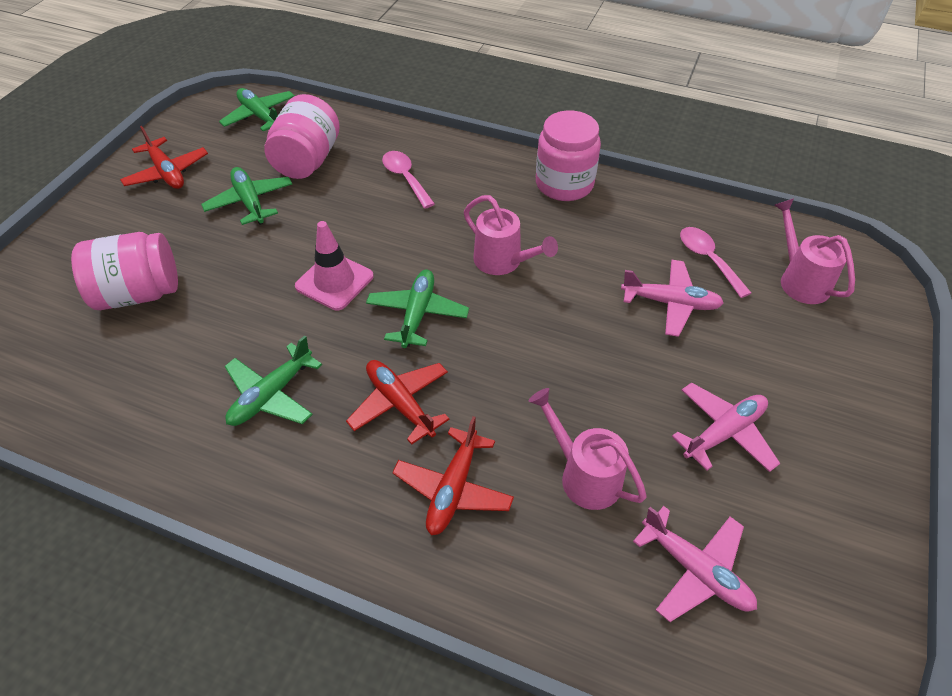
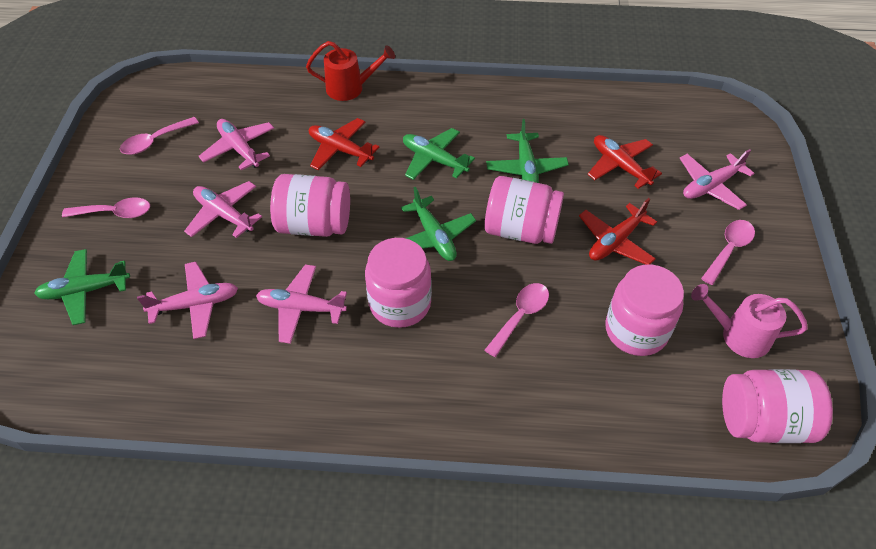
pink jar: 3 -> 5
pink plane: 3 -> 5
pink spoon: 2 -> 4
pink traffic cone: 1 -> 0
pink watering can: 3 -> 1
red watering can: 0 -> 1

